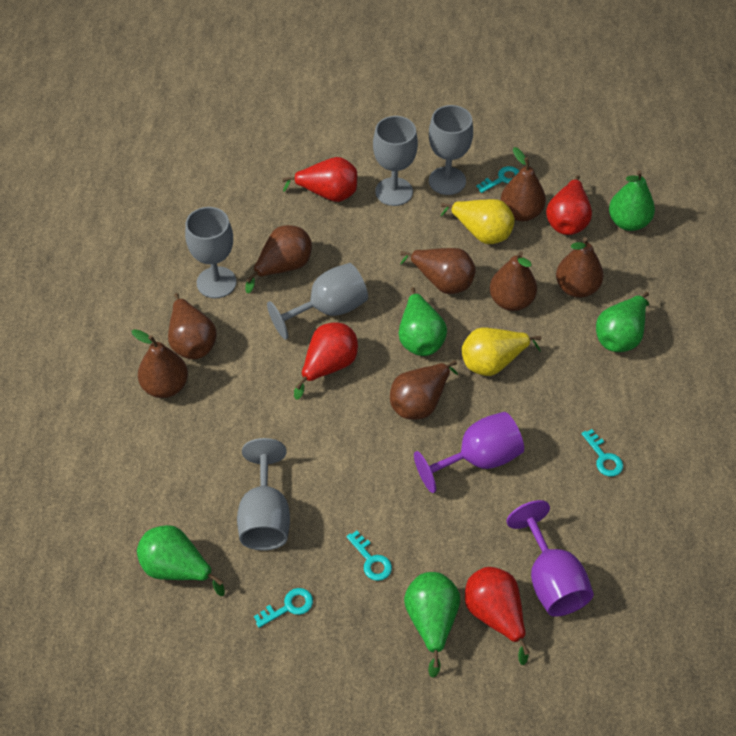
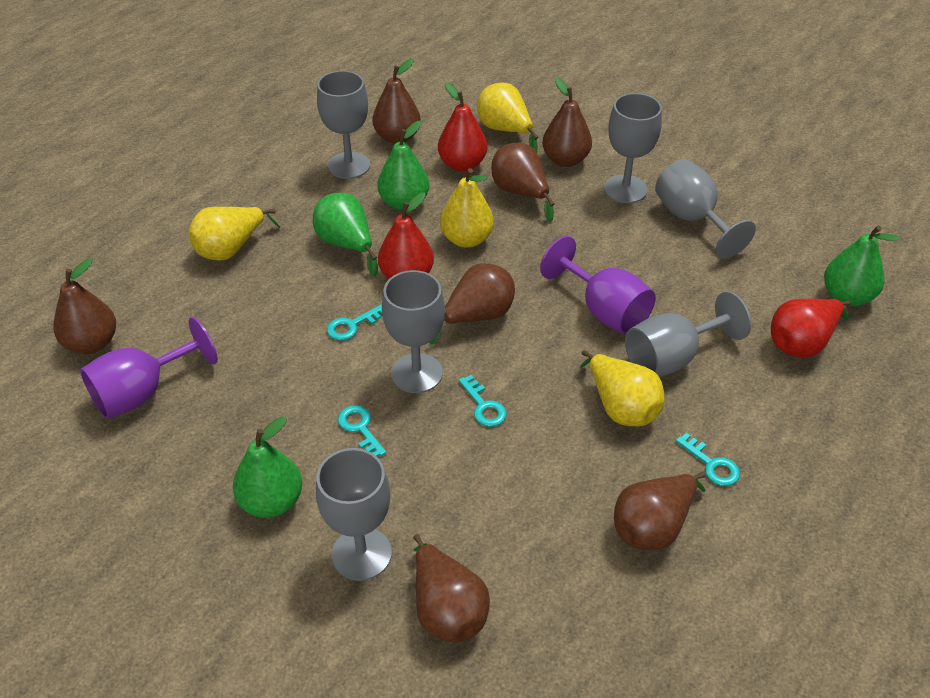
brown pear: 8 -> 7
green pear: 5 -> 4
grey goblet: 5 -> 6
red pear: 4 -> 3
yellow pear: 2 -> 4

